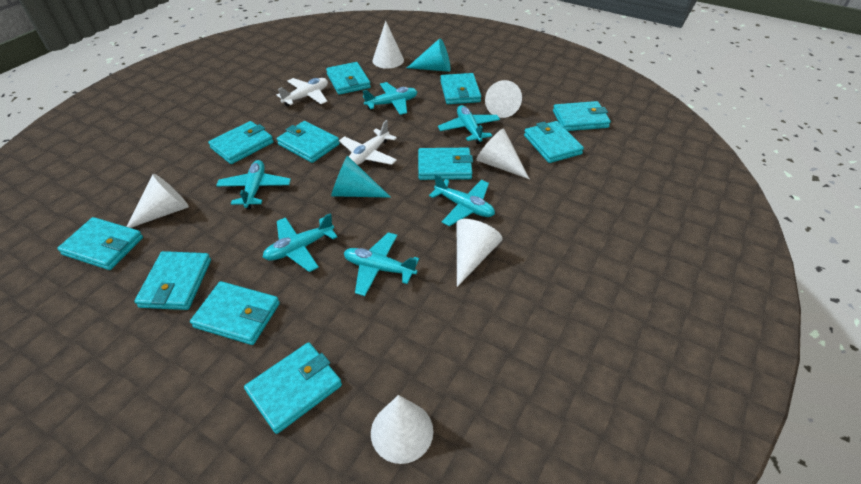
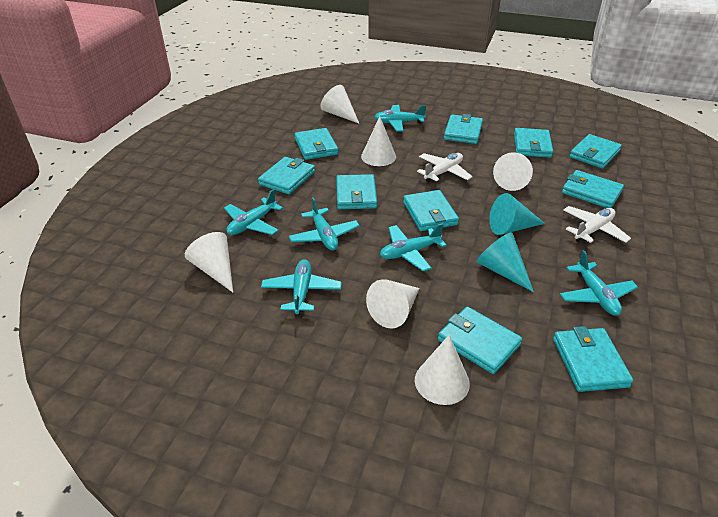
turquoise wallet: 11 -> 10

